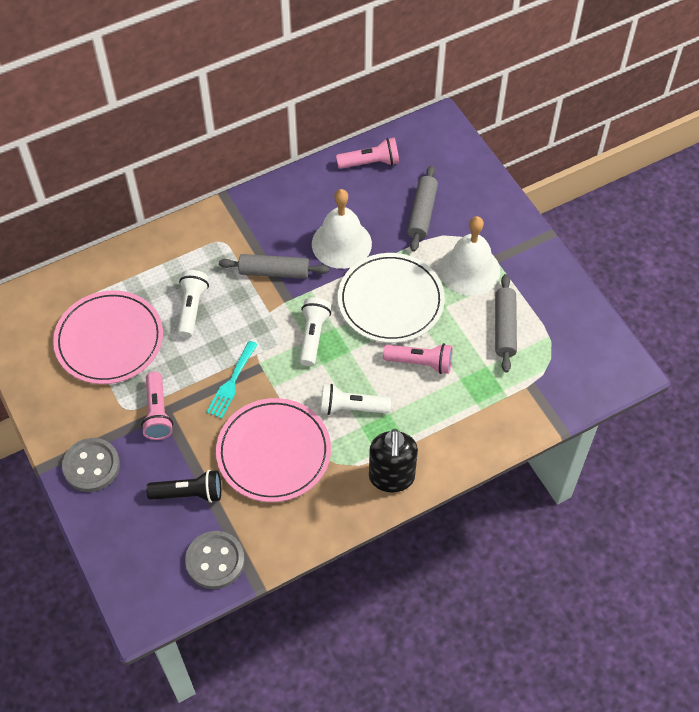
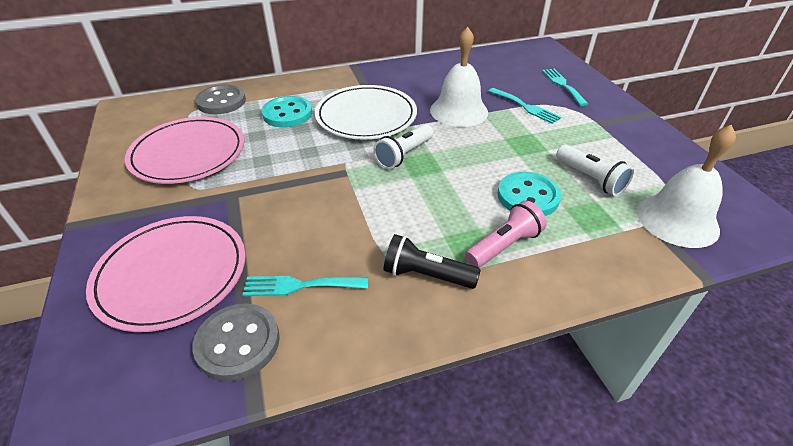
black soap dispenser: 1 -> 0
grey rolling pin: 3 -> 0
pink flashlight: 3 -> 1
turquoise button: 0 -> 2
turquoise fork: 1 -> 3
white flashlight: 3 -> 2

